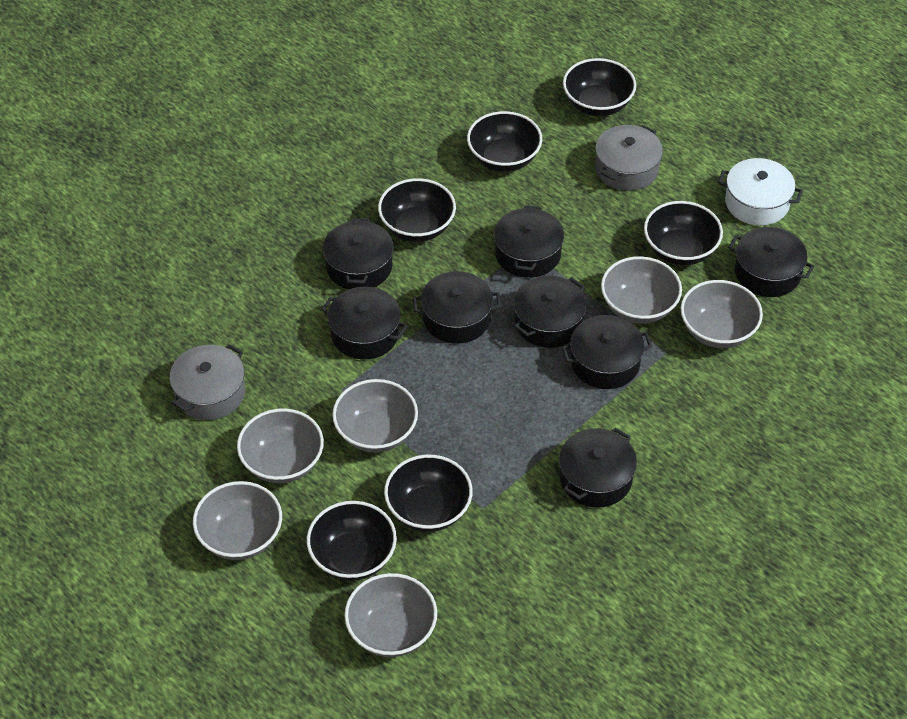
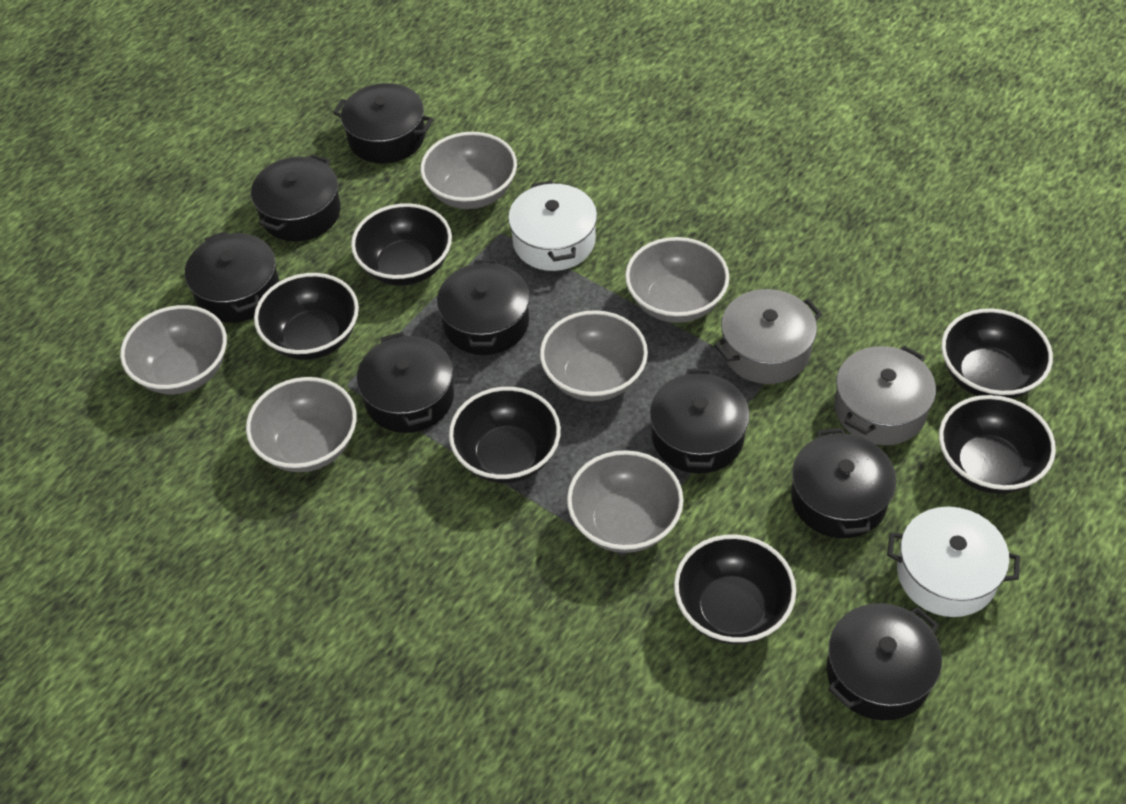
white pot: 1 -> 2

